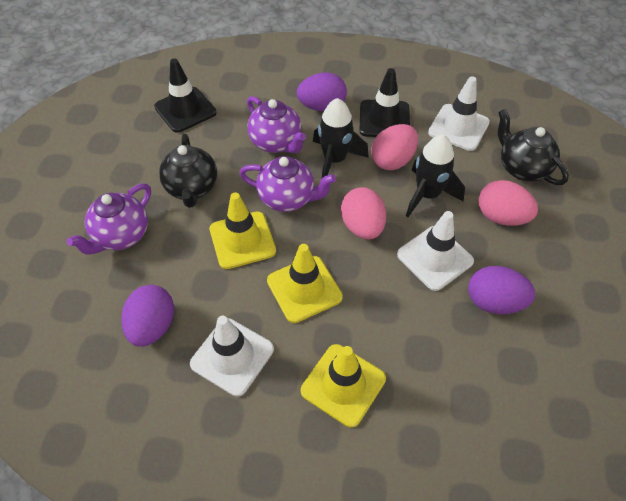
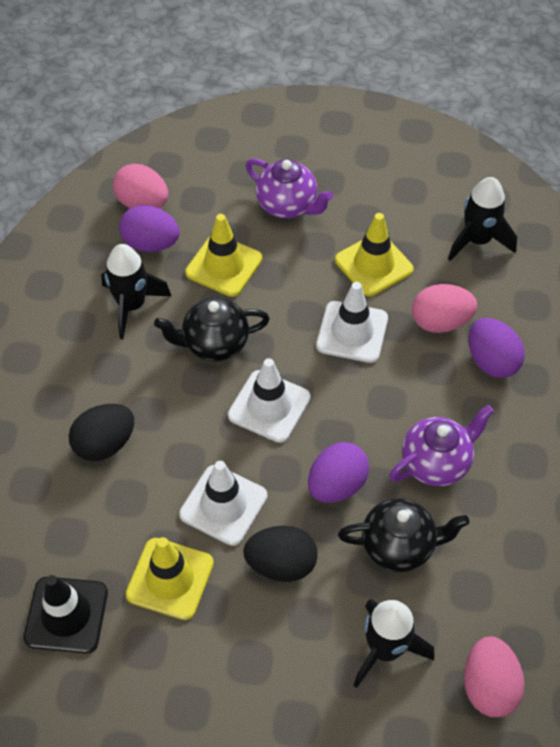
black egg: 0 -> 2
black rocket: 2 -> 3
black traffic cone: 2 -> 1
purple teapot: 3 -> 2

